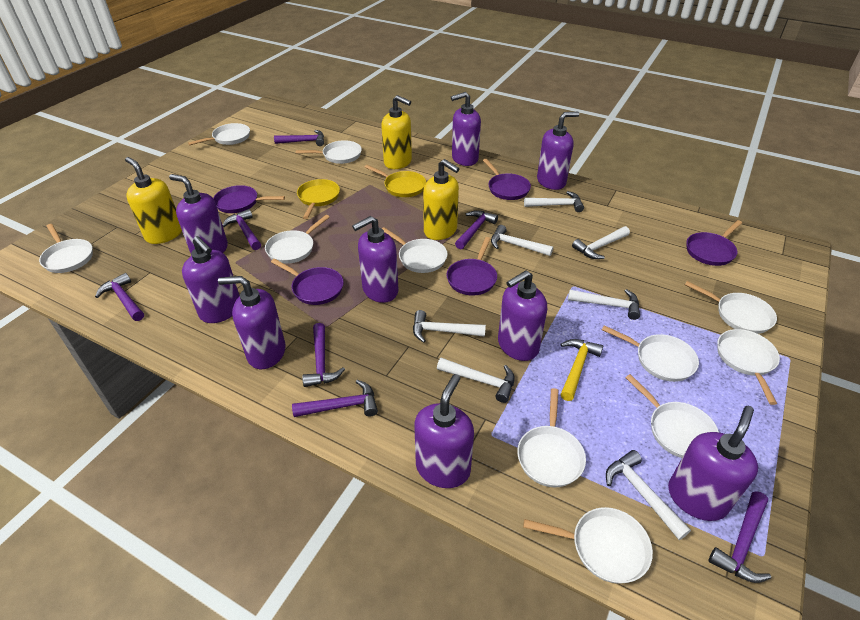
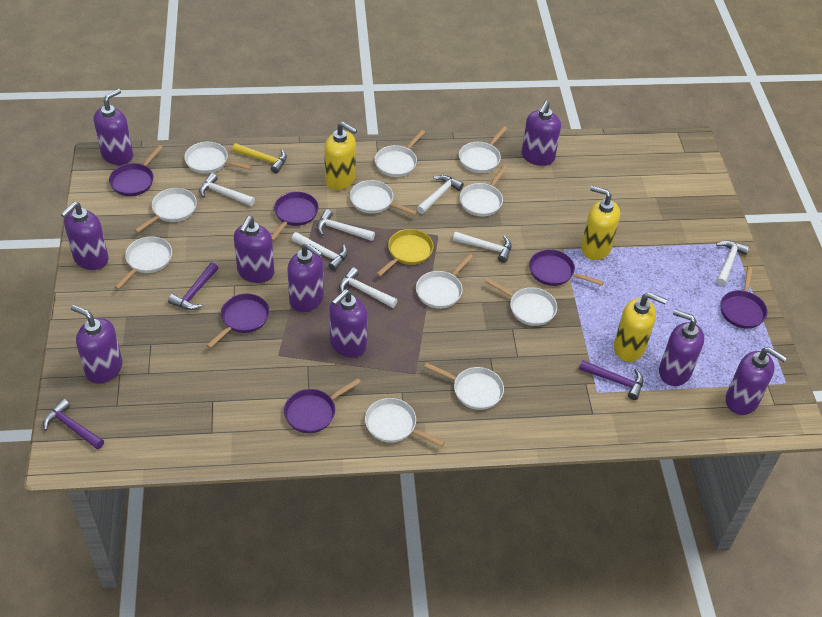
purple hammer: 7 -> 3
purple pan: 5 -> 6
yellow pan: 2 -> 1

